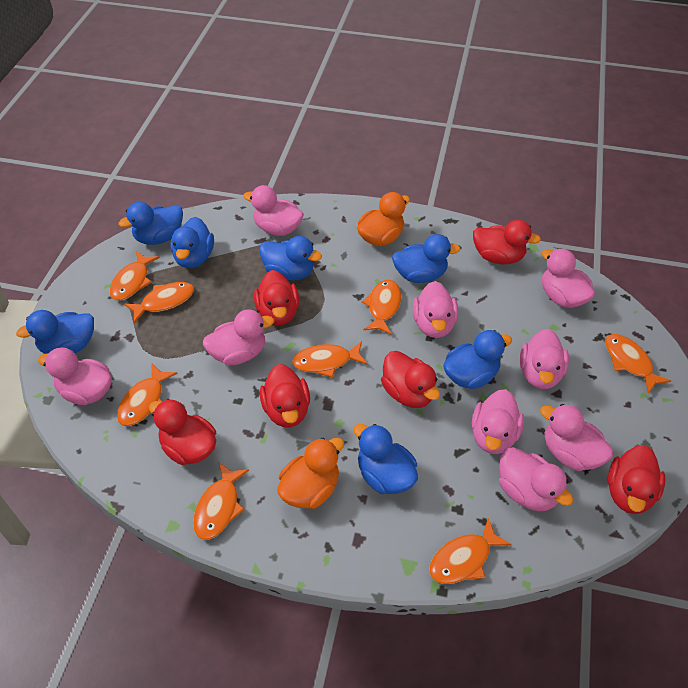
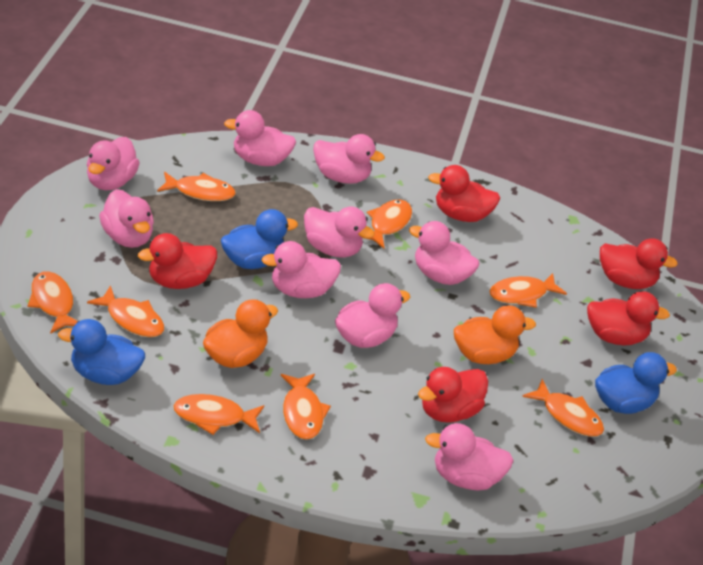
blue duck: 7 -> 3
red duck: 6 -> 5

